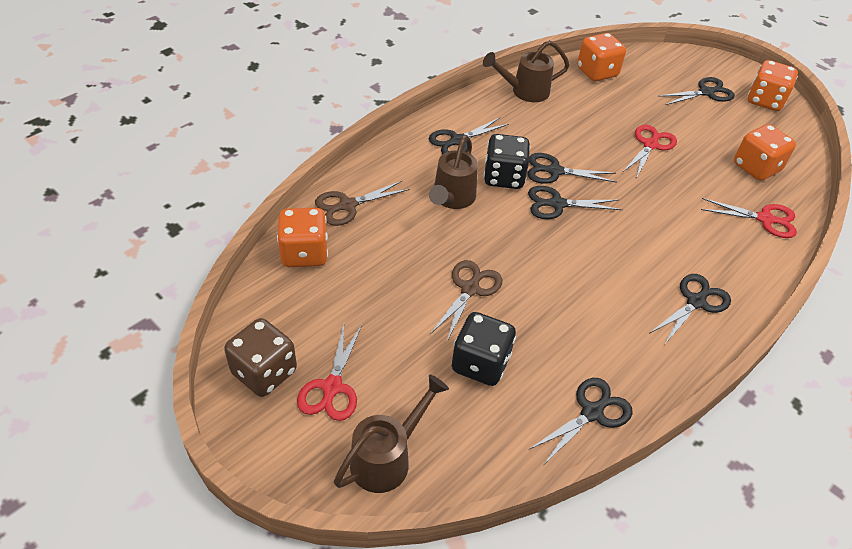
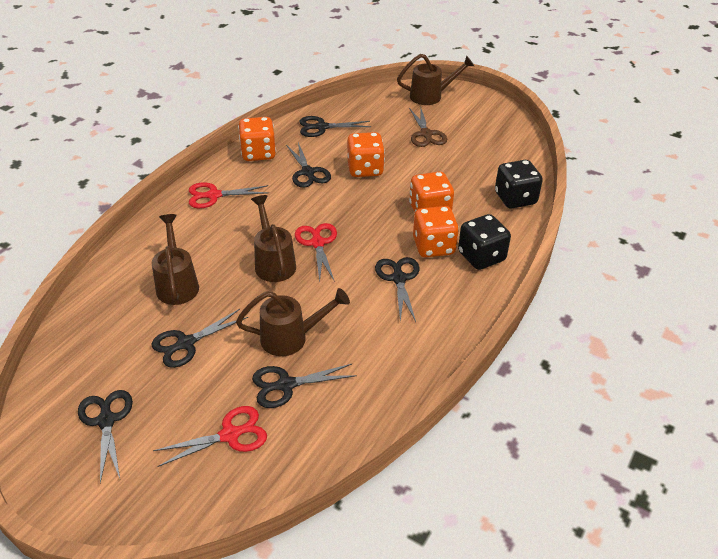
brown dice: 1 -> 0
brown scissors: 2 -> 1
brown watering can: 3 -> 4

